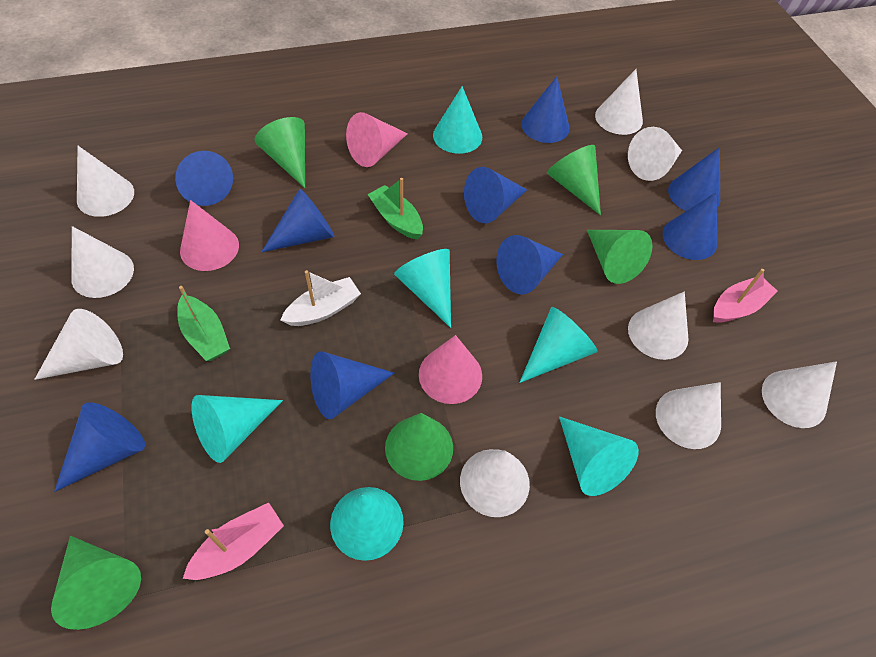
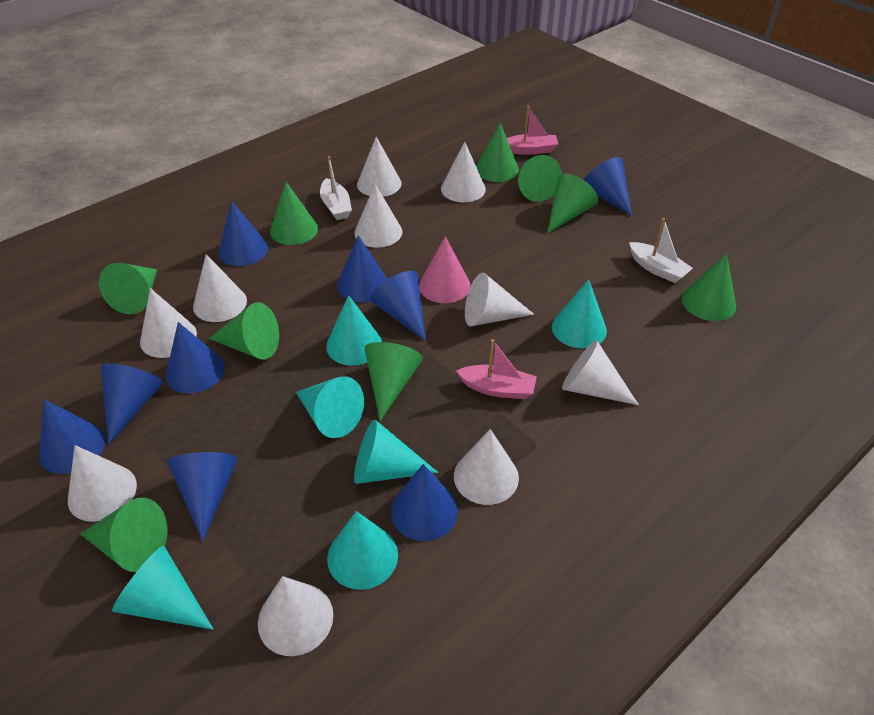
green boat: 2 -> 0
green cone: 5 -> 9
pink cone: 3 -> 1
white boat: 1 -> 2
white cone: 9 -> 10

